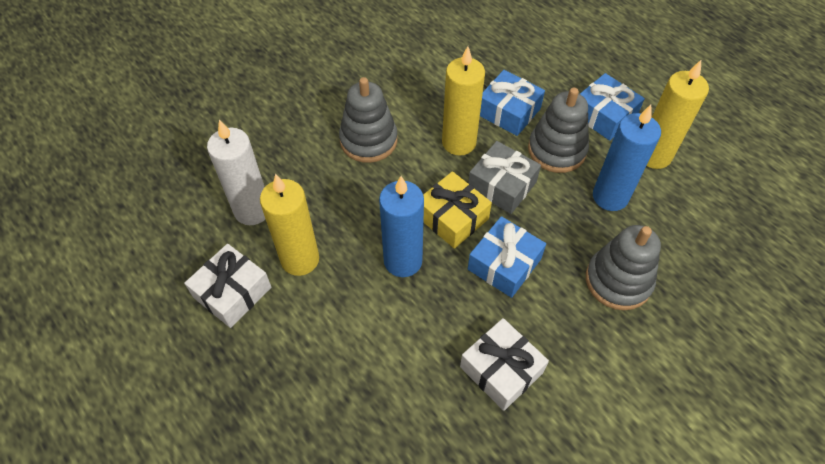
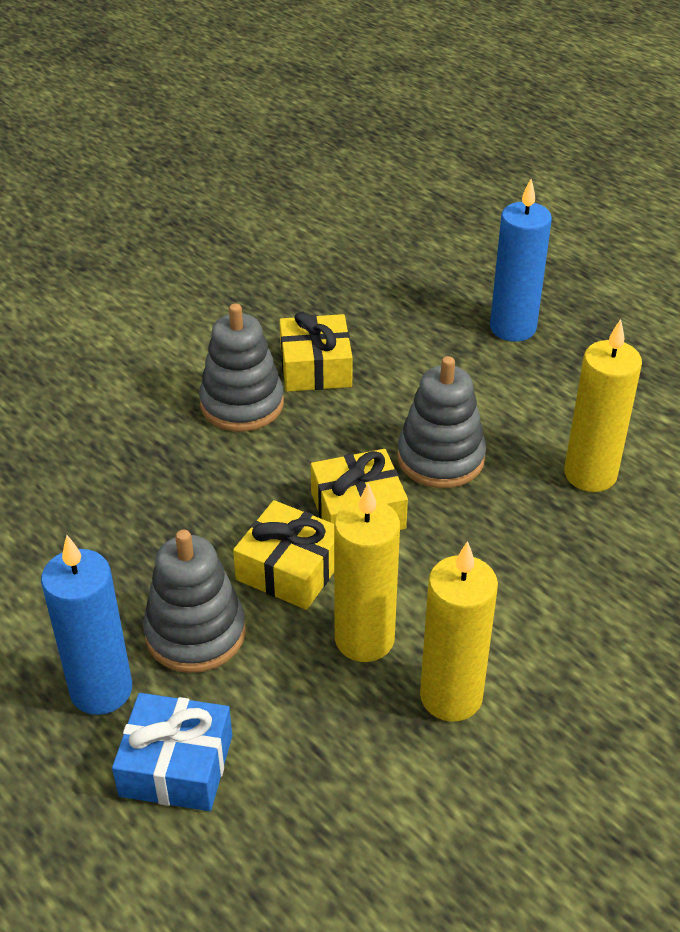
blue gift: 3 -> 1
grey gift: 1 -> 0
white candle: 1 -> 0
white gift: 2 -> 0
yellow gift: 1 -> 3

